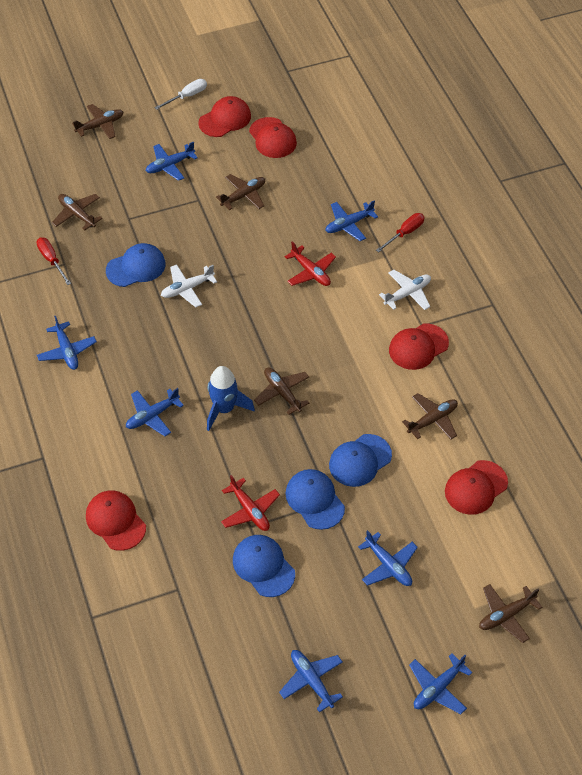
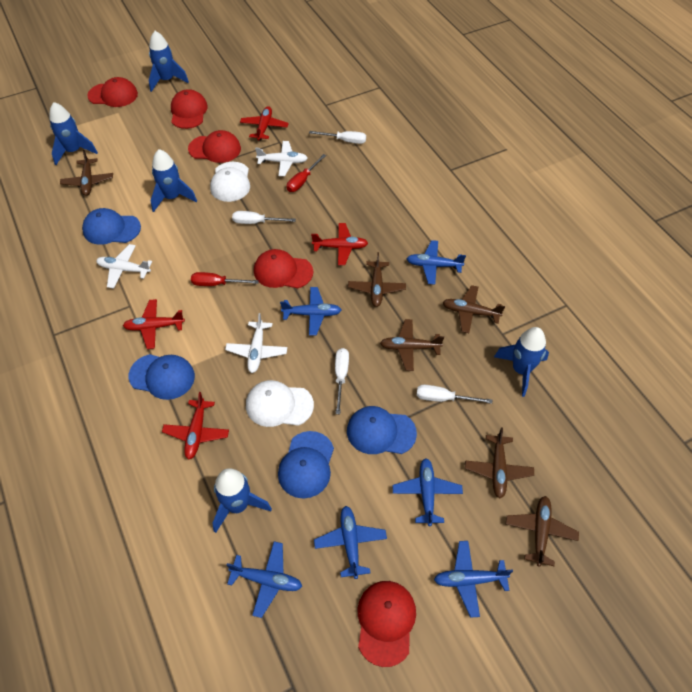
blue plane: 7 -> 6
blue rocket: 1 -> 5
red plane: 2 -> 4
white cap: 0 -> 2
white plane: 2 -> 3
white screwdriver: 1 -> 4

